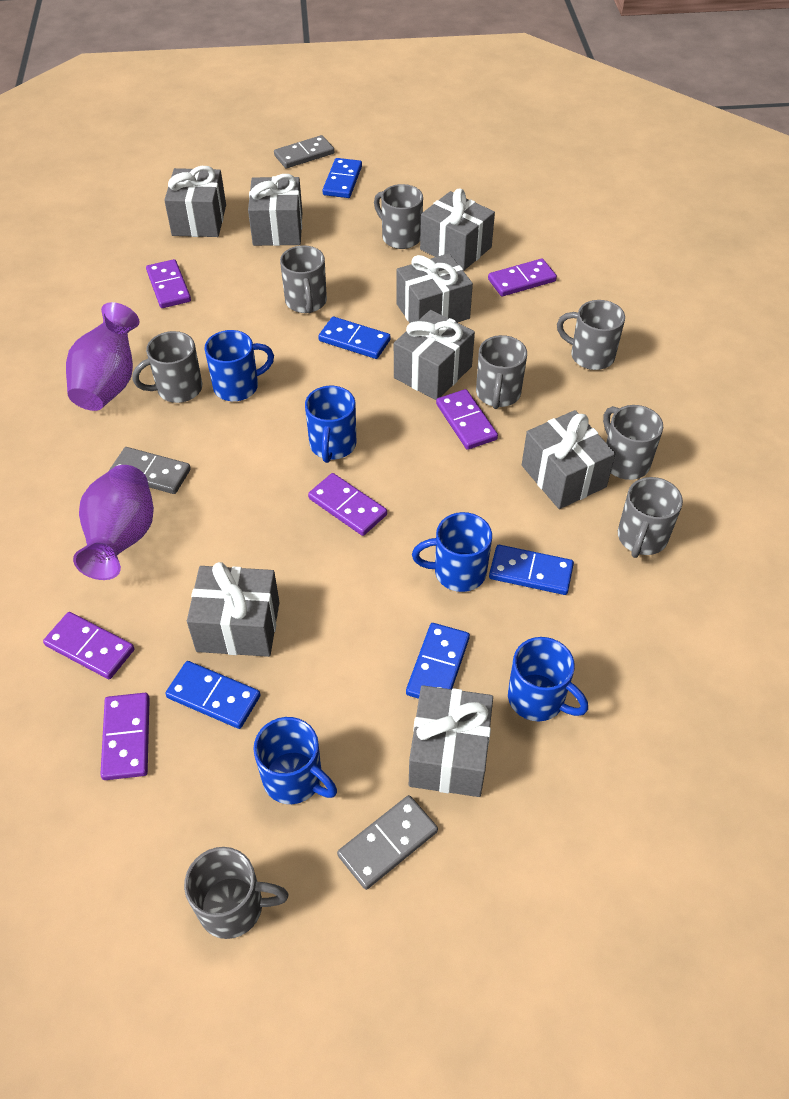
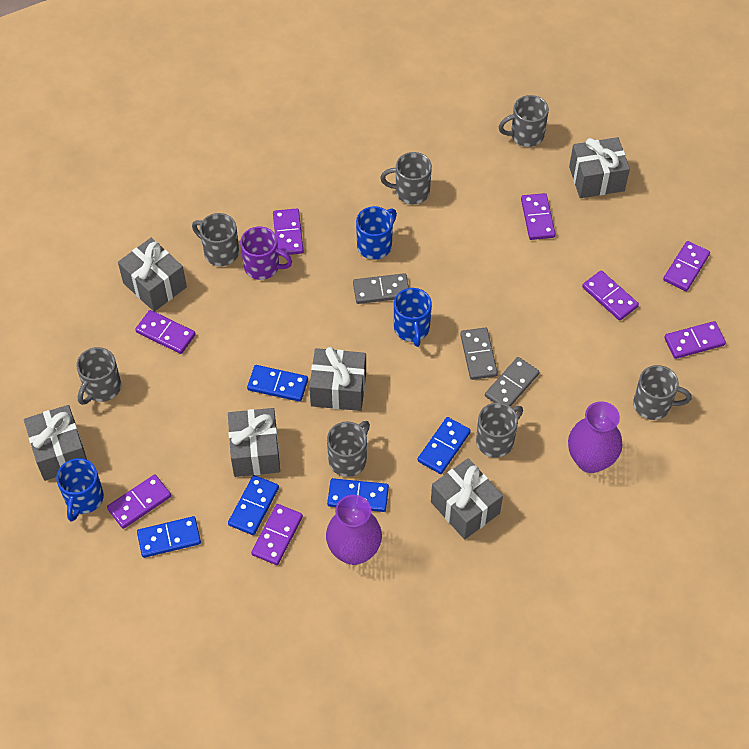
blue mug: 5 -> 3
grey gift: 8 -> 6
grey mug: 8 -> 7
purple domino: 6 -> 8
purple mug: 0 -> 1

